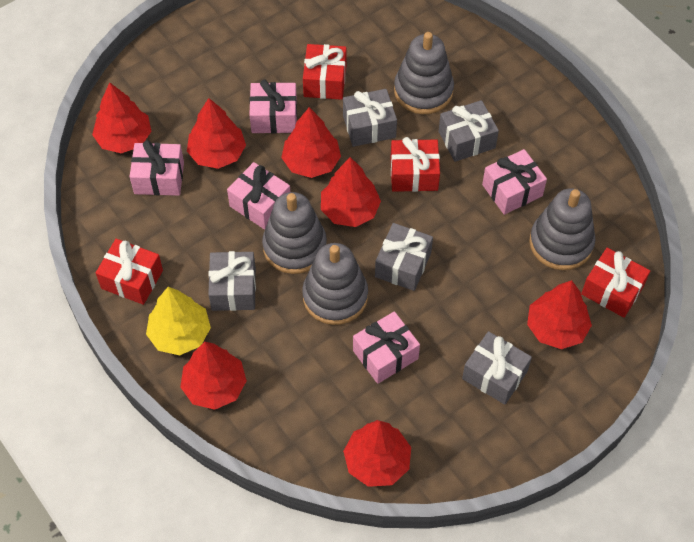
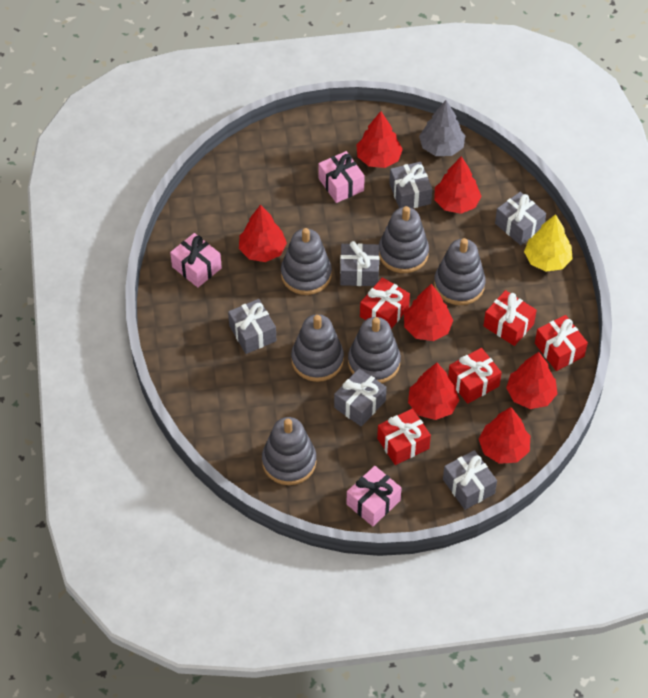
grey gift: 5 -> 6
grey stacking toy: 4 -> 6
grey tree: 0 -> 1
pink gift: 5 -> 3
red gift: 4 -> 5

